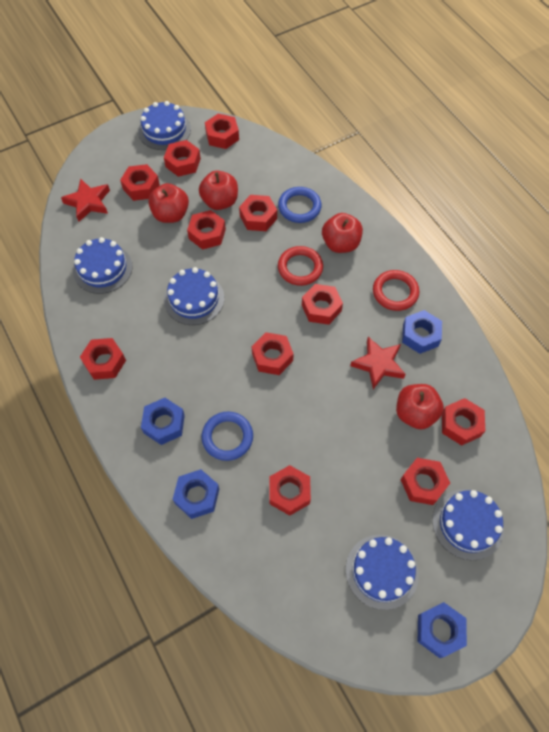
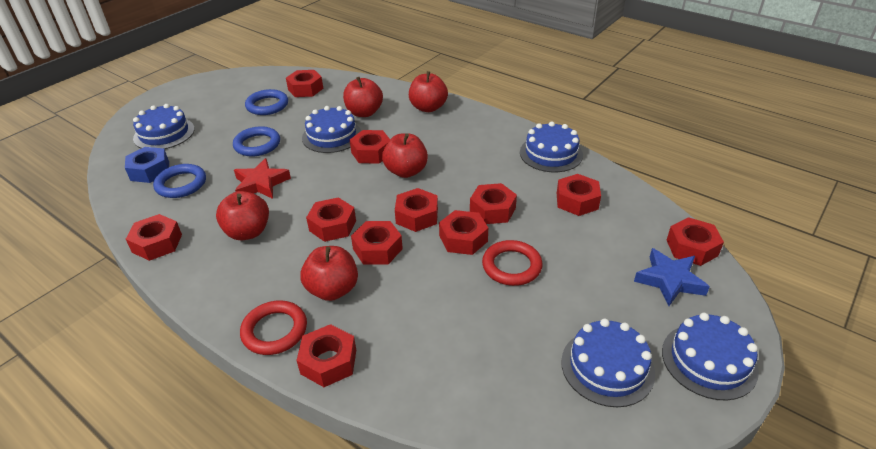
blue nut: 4 -> 1
blue ring: 2 -> 3
blue star: 0 -> 1
red apple: 4 -> 5
red star: 2 -> 1

